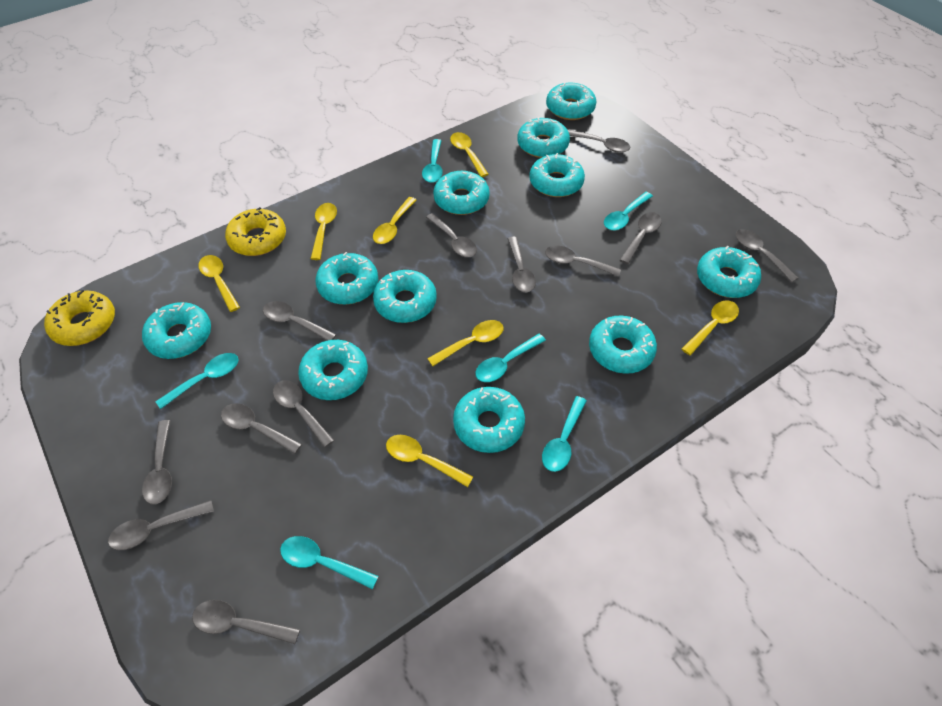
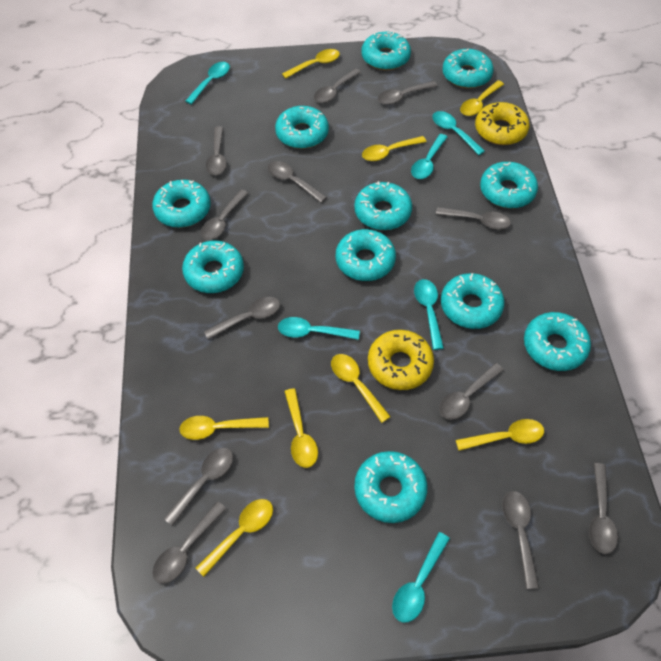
yellow spoon: 7 -> 8

